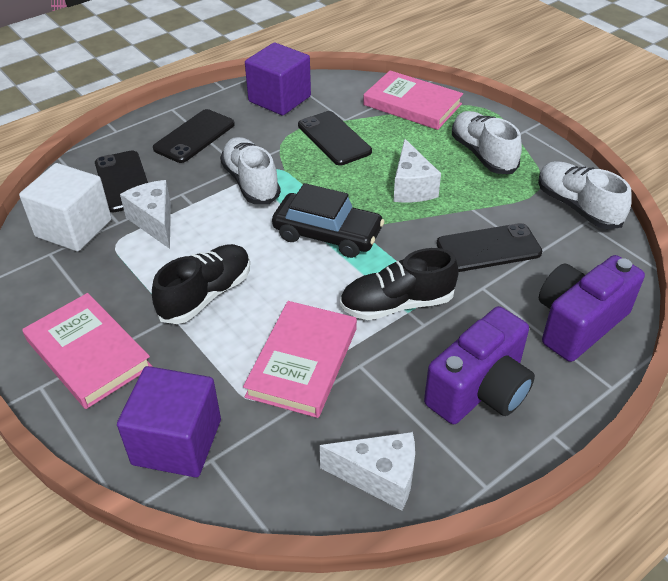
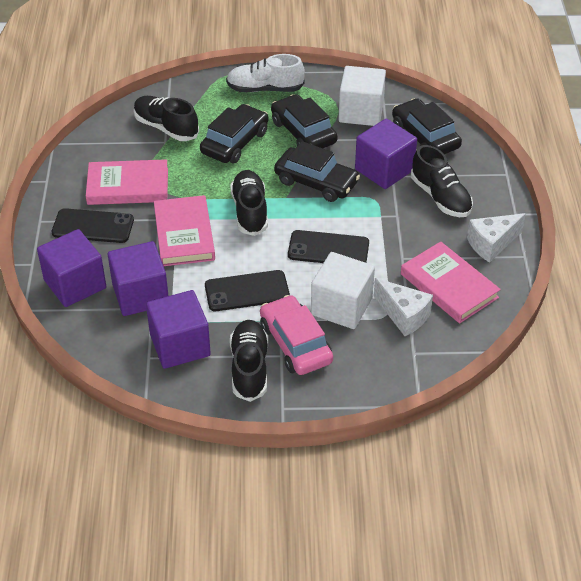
black car: 1 -> 4
black phone: 4 -> 3
black shoe: 2 -> 4
pink car: 0 -> 1
purple camera: 2 -> 0
purple cube: 2 -> 4
white cheese: 3 -> 2
white cube: 1 -> 2
white shoe: 3 -> 1

